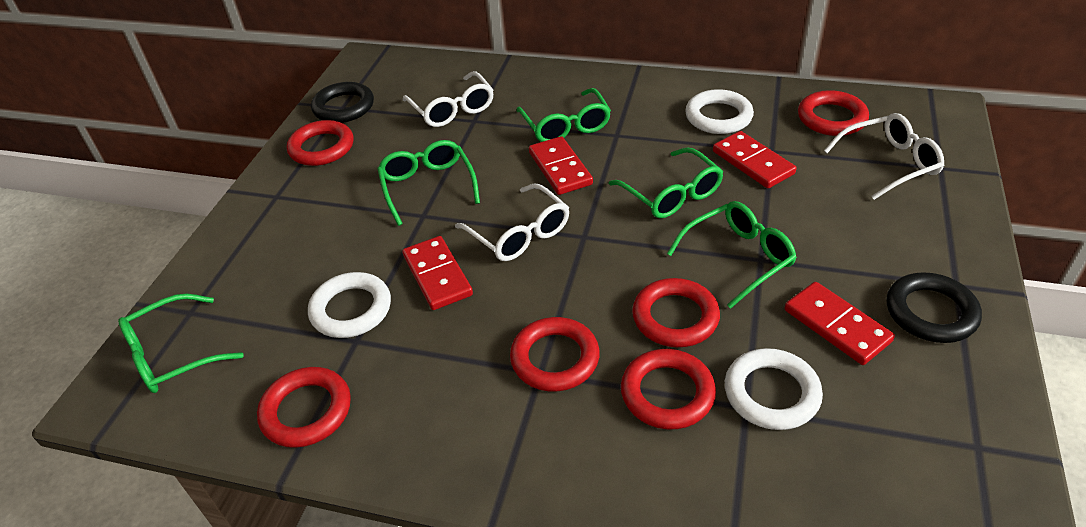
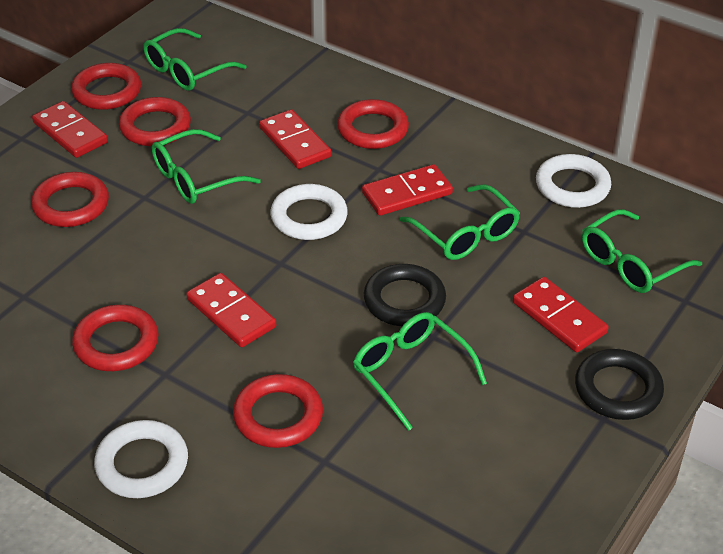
red domino: 4 -> 5
white glasses: 3 -> 0

